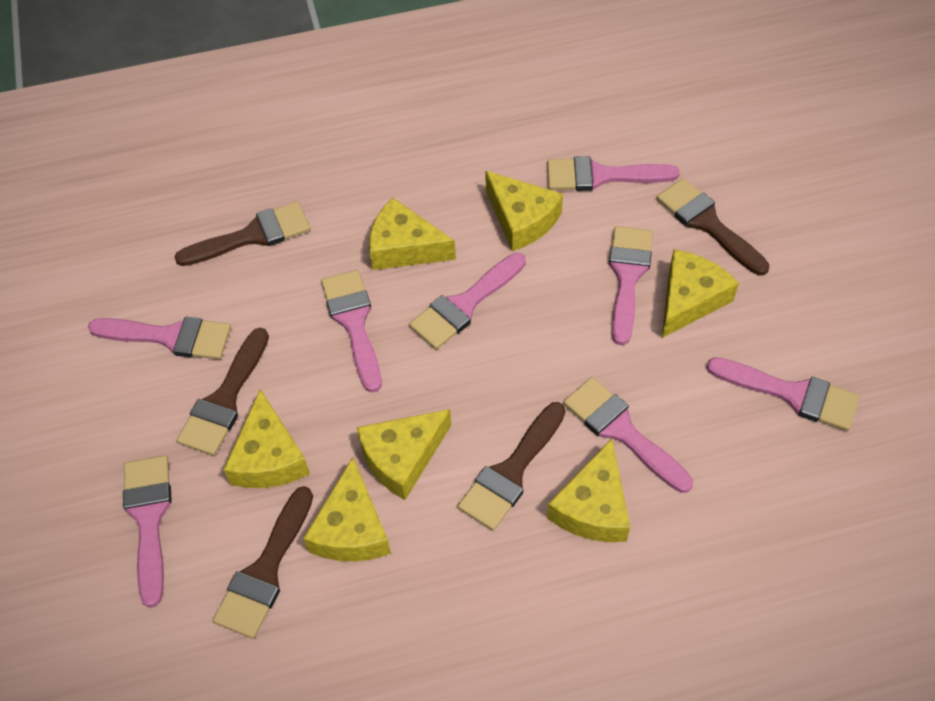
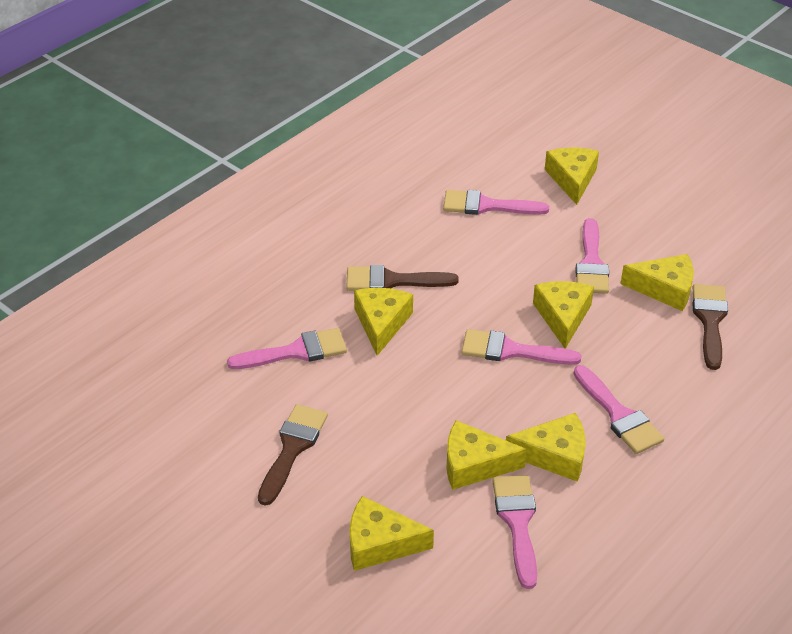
brown brush: 5 -> 3
pink brush: 8 -> 6

